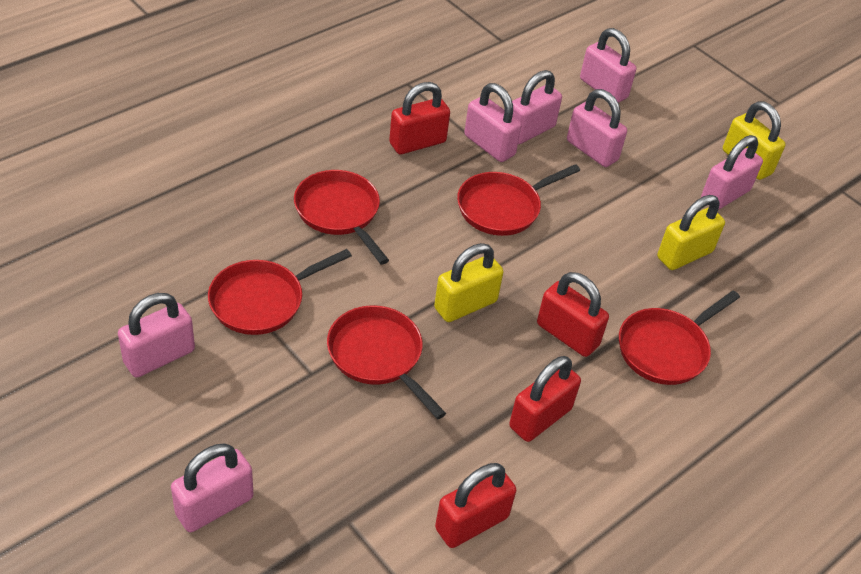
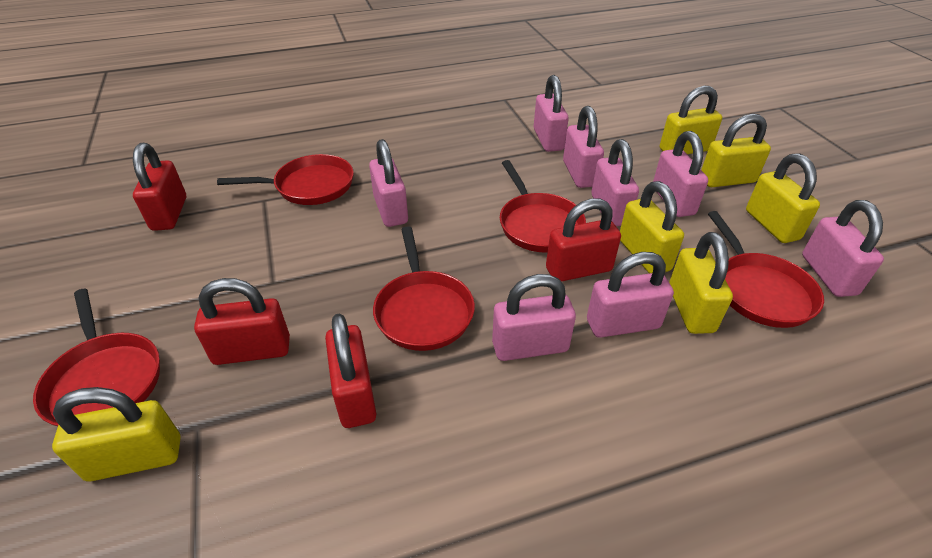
pink padlock: 7 -> 8
yellow padlock: 3 -> 6

